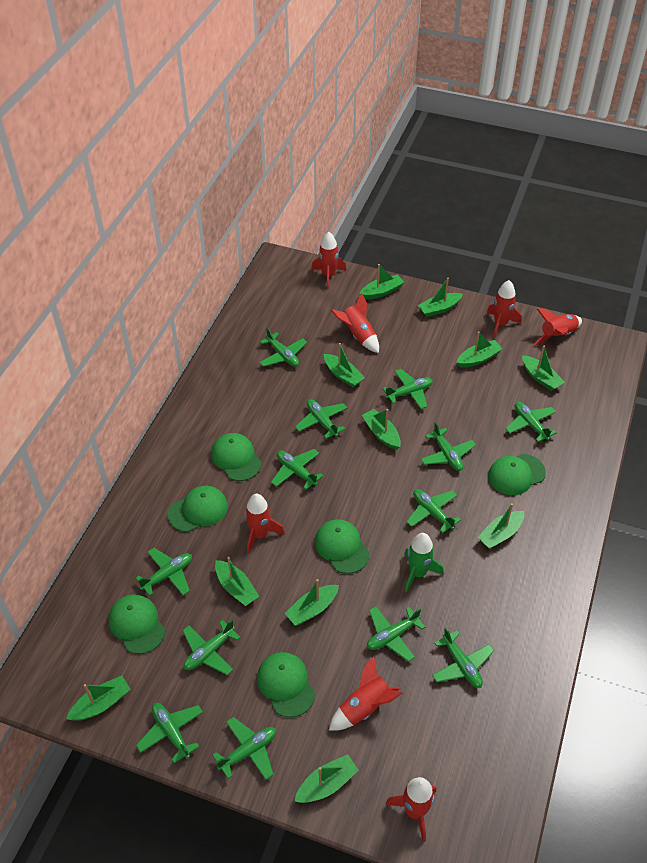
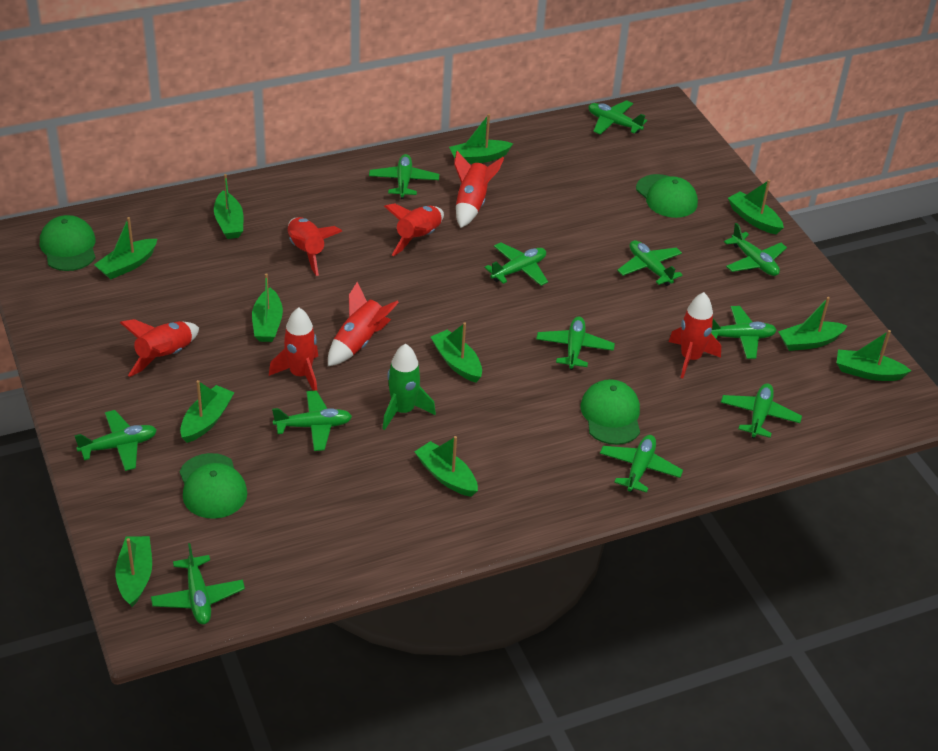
green cap: 6 -> 4
green plane: 13 -> 12

